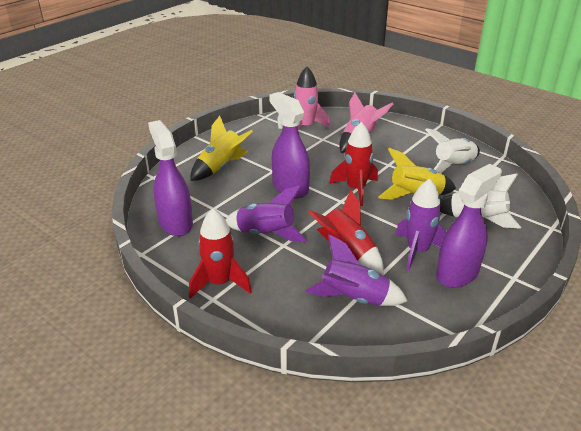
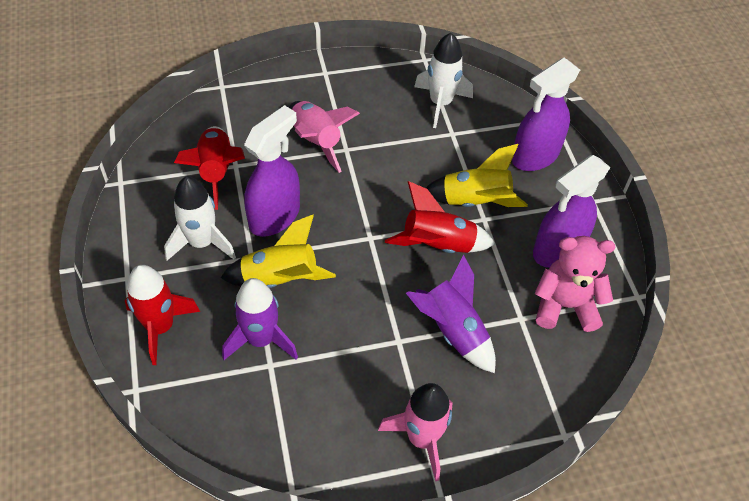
pink teddy bear: 0 -> 1
purple rocket: 3 -> 2

